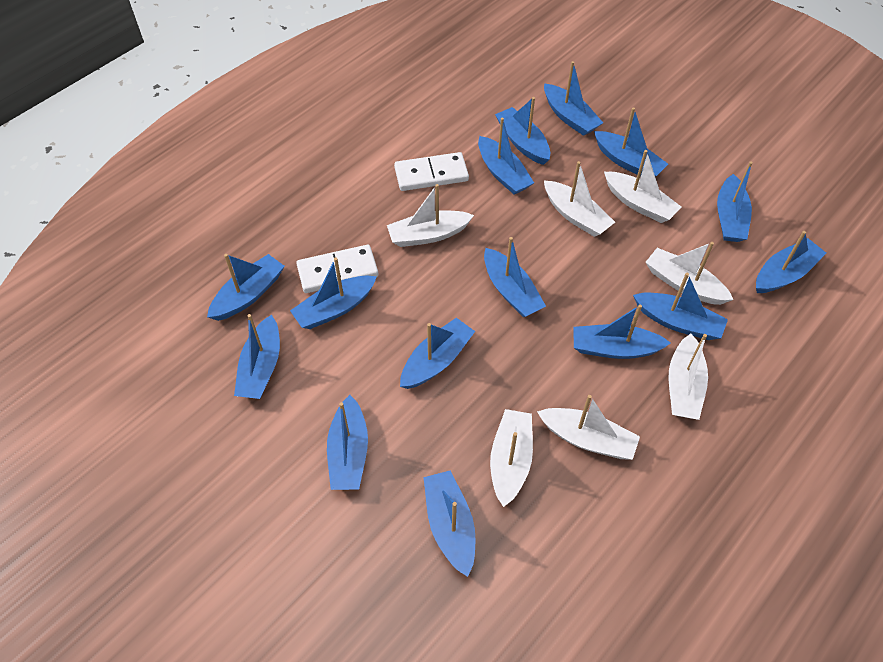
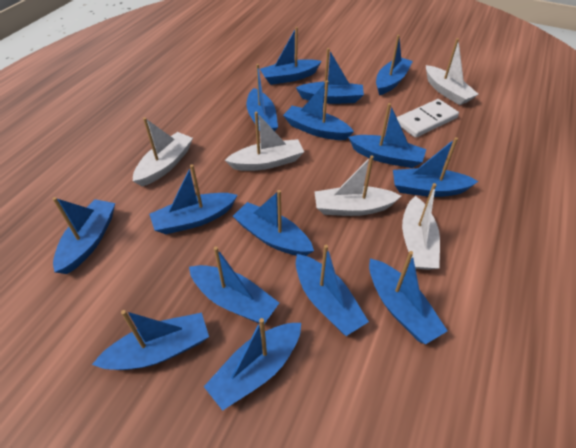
white boat: 7 -> 5
white domino: 2 -> 1

